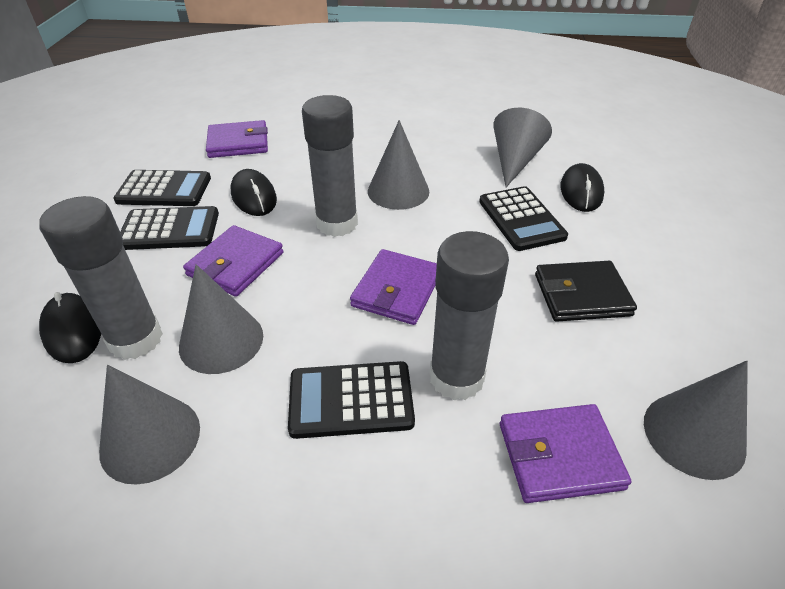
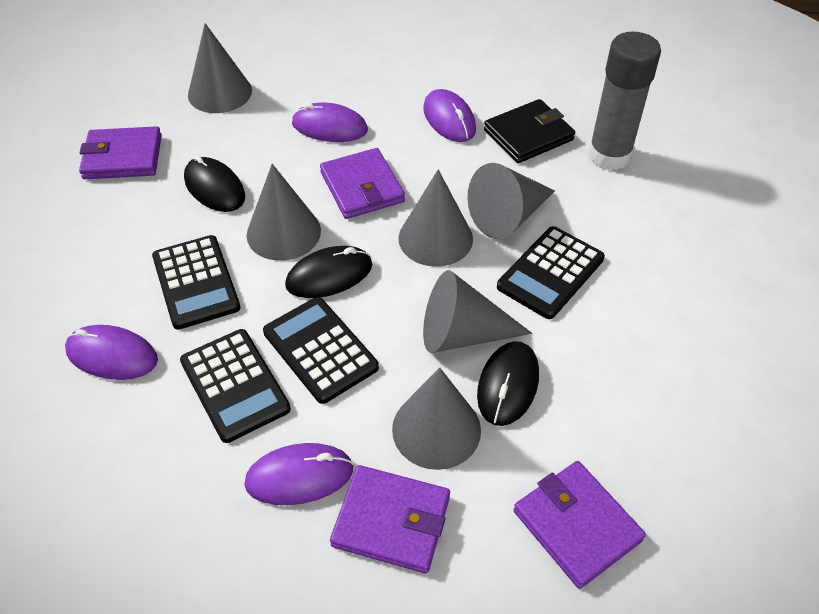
grey cone: 5 -> 6
grey glue stick: 3 -> 1
purple mouse: 0 -> 4

